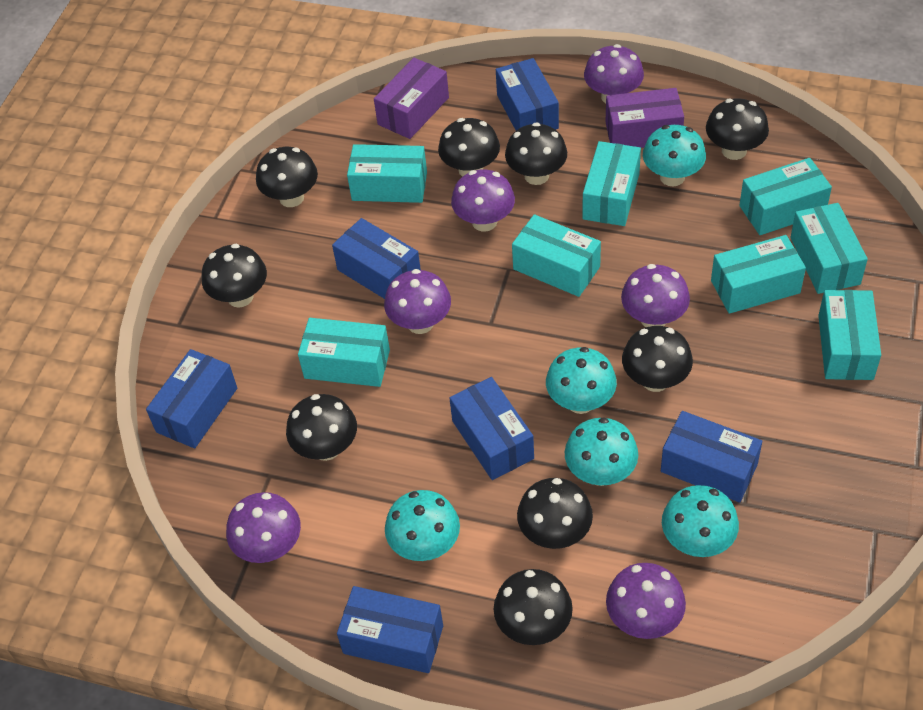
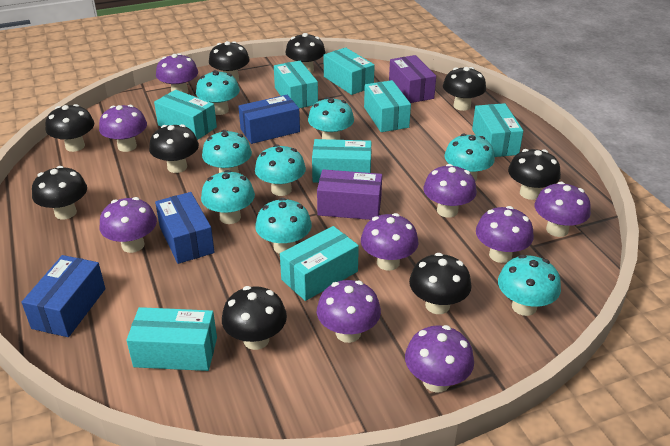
blue box: 6 -> 3
purple mushroom: 6 -> 9
turquoise mushroom: 5 -> 8

